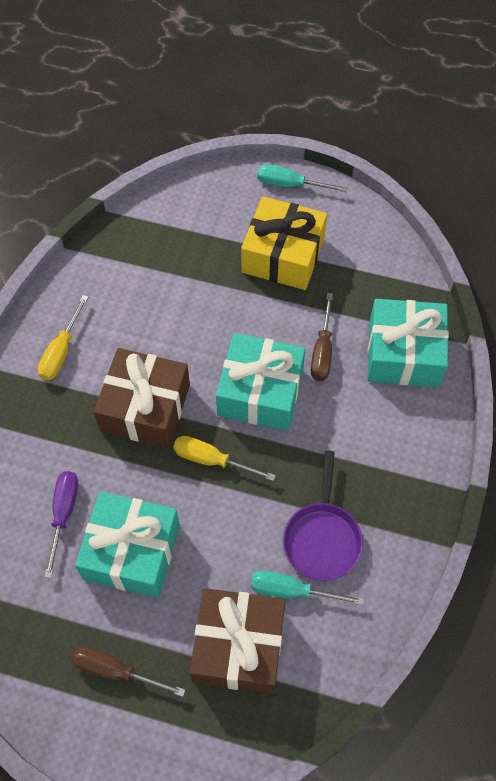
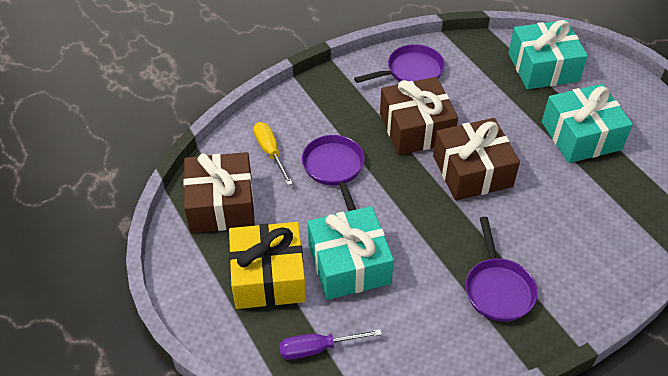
brown gift: 2 -> 3
brown screwdriver: 2 -> 0
purple pan: 1 -> 3
turquoise screwdriver: 2 -> 0
yellow screwdriver: 2 -> 1

